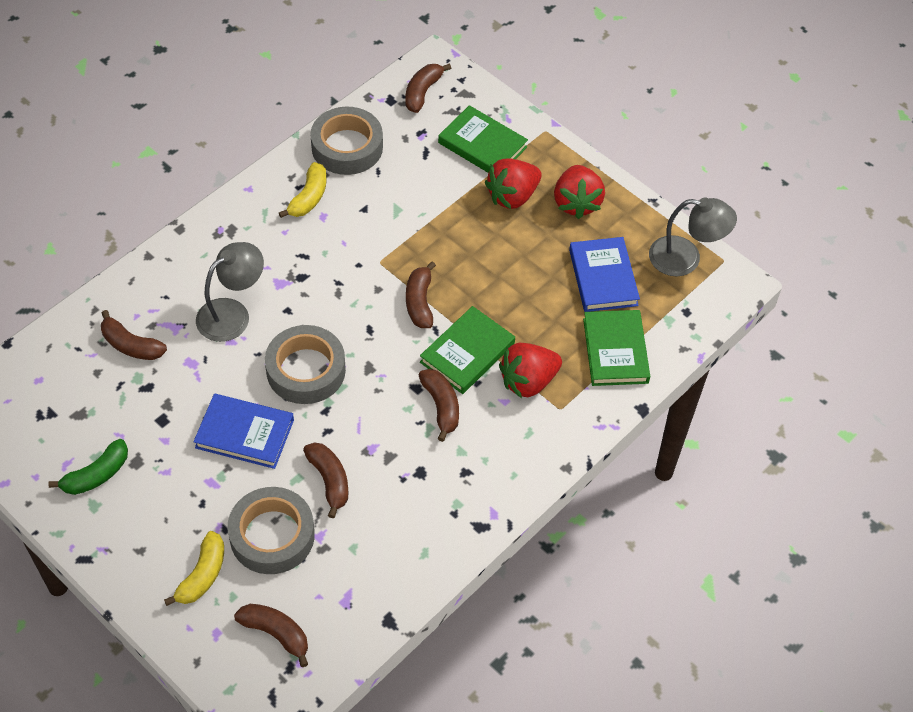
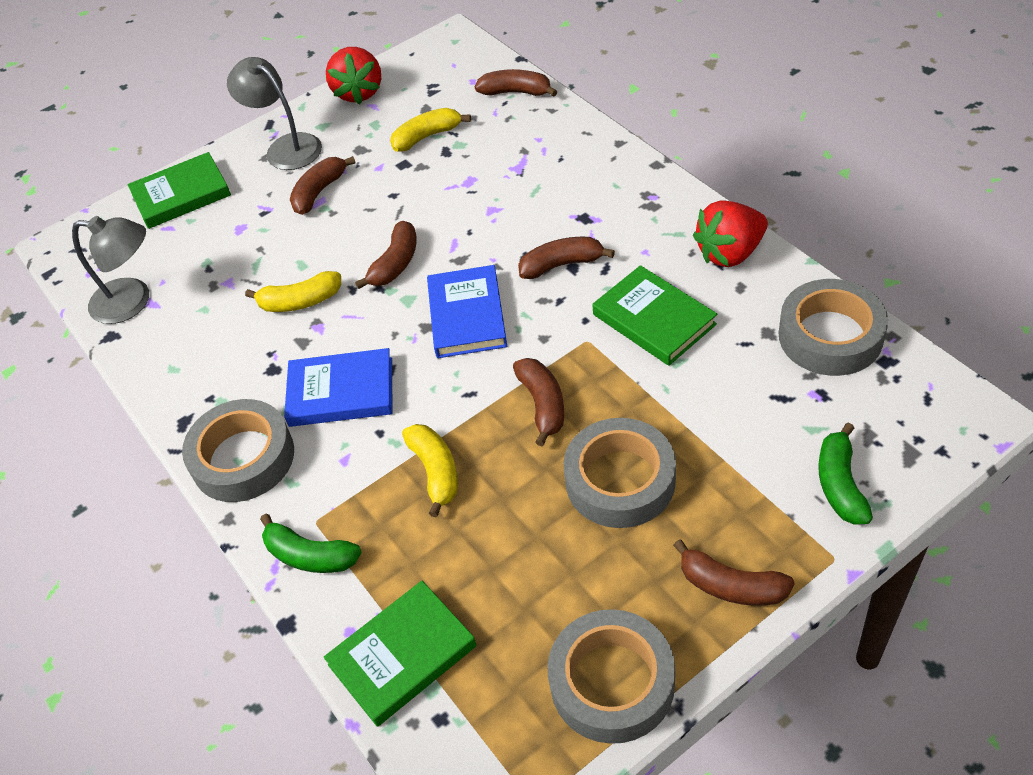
green banana: 1 -> 2
grey tape: 3 -> 4
red strawberry: 3 -> 2
yellow banana: 2 -> 3

